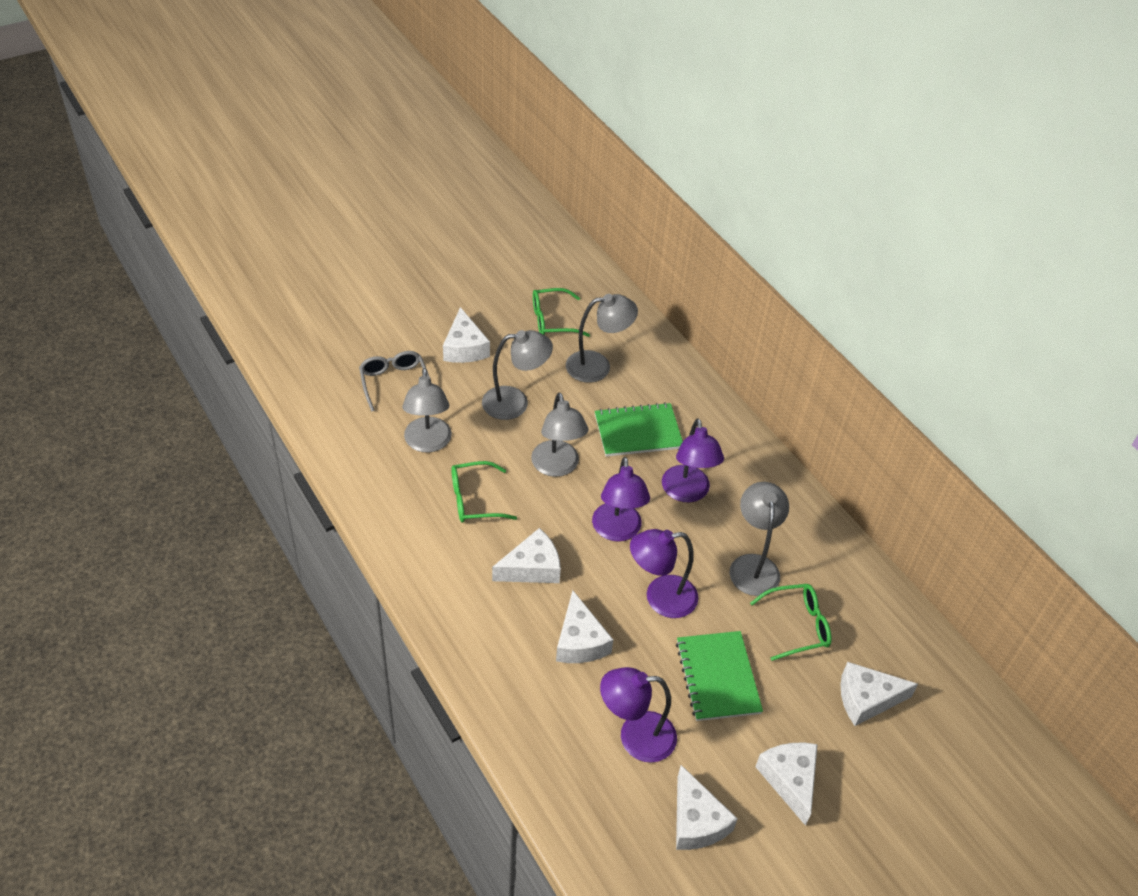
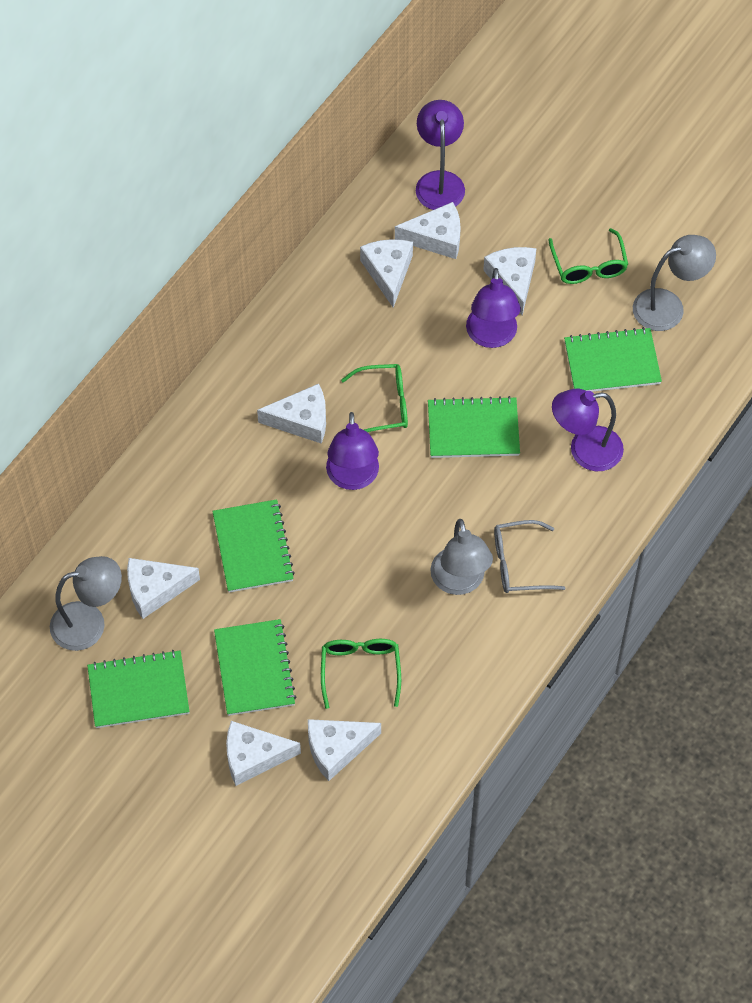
green notebook: 2 -> 5
grey lamp: 5 -> 3
white cheese: 6 -> 7

